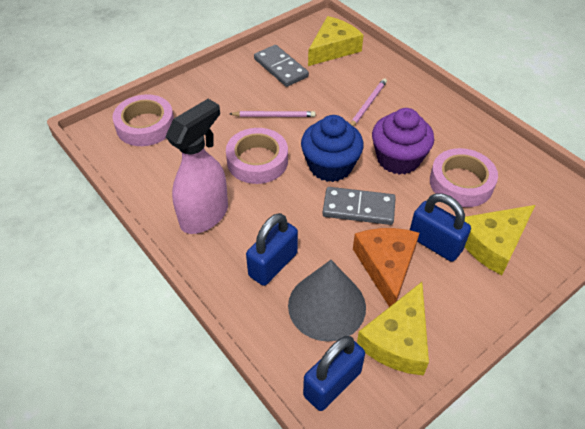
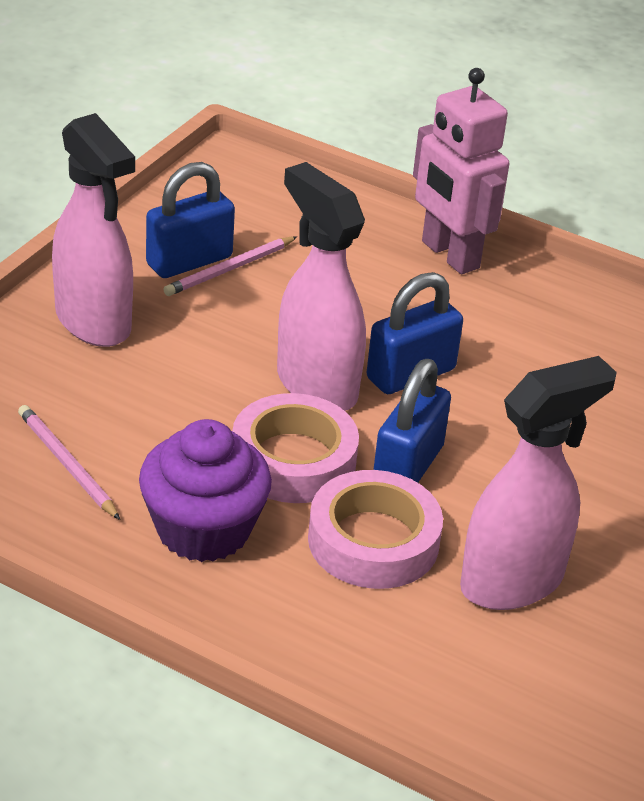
blue cupcake: 1 -> 0
grey cone: 1 -> 0
grey domino: 2 -> 0
orange cheese: 1 -> 0
pink robot: 0 -> 1
pink spray bottle: 1 -> 3
pink tape: 3 -> 2
yellow cheese: 3 -> 0

